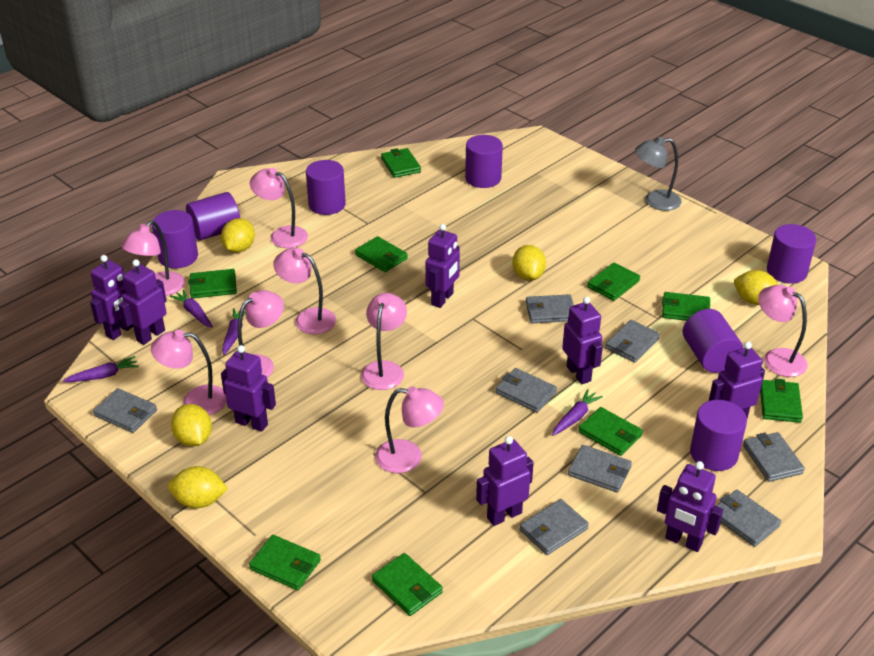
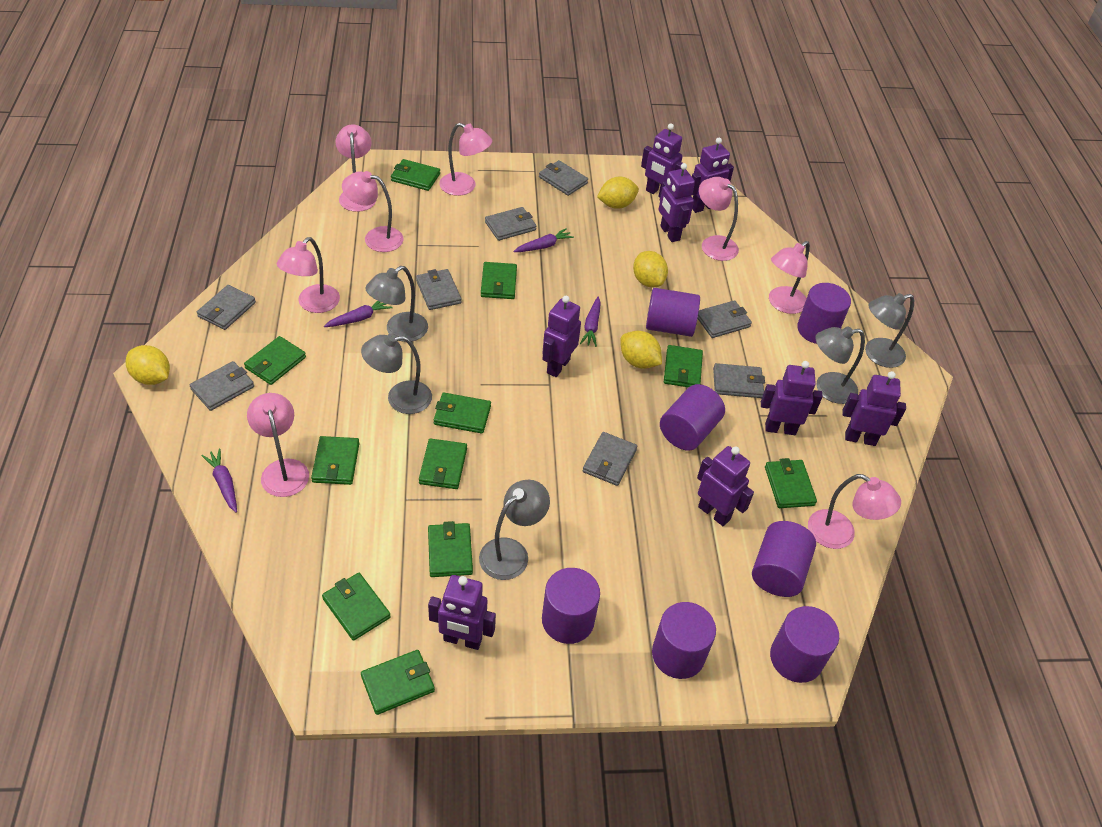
green wallet: 9 -> 11
grey lamp: 1 -> 5
yellow lemon: 5 -> 4

